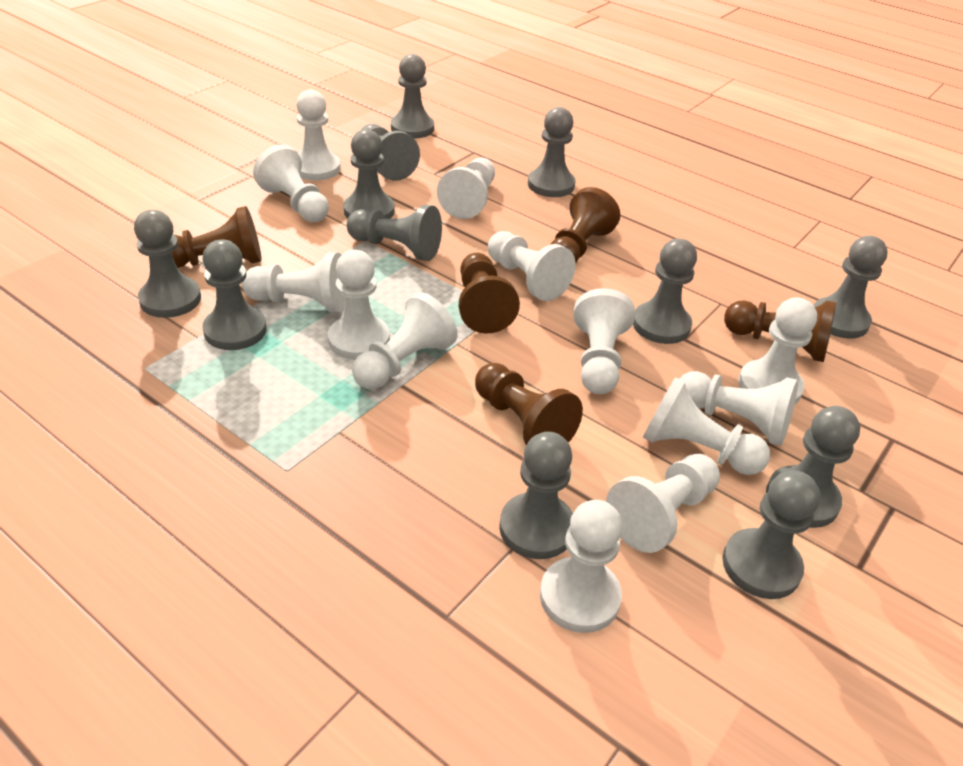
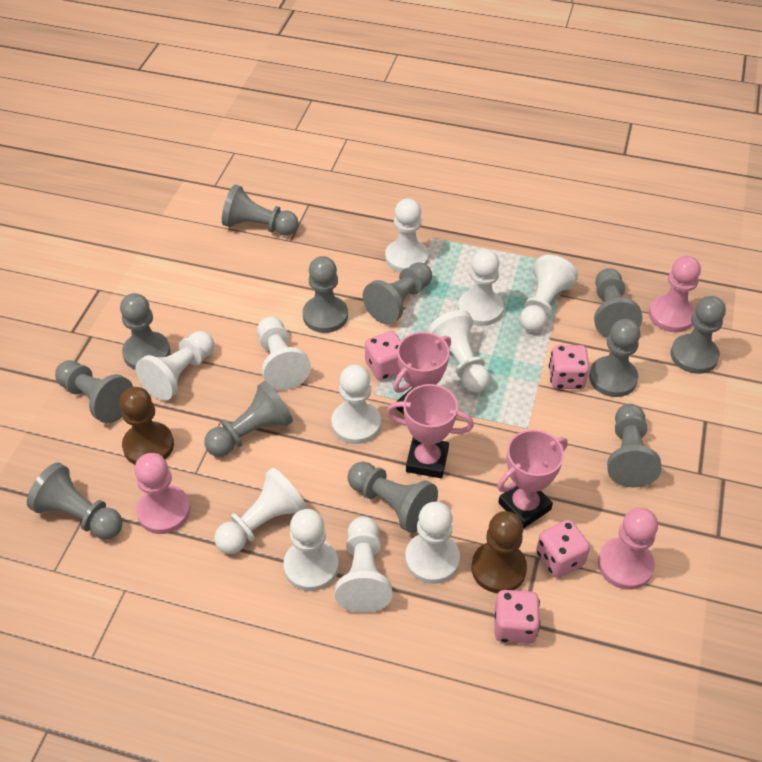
brown pawn: 5 -> 2
pink dice: 0 -> 4
pink pawn: 0 -> 3
pink trophy: 0 -> 3
white pawn: 13 -> 11

